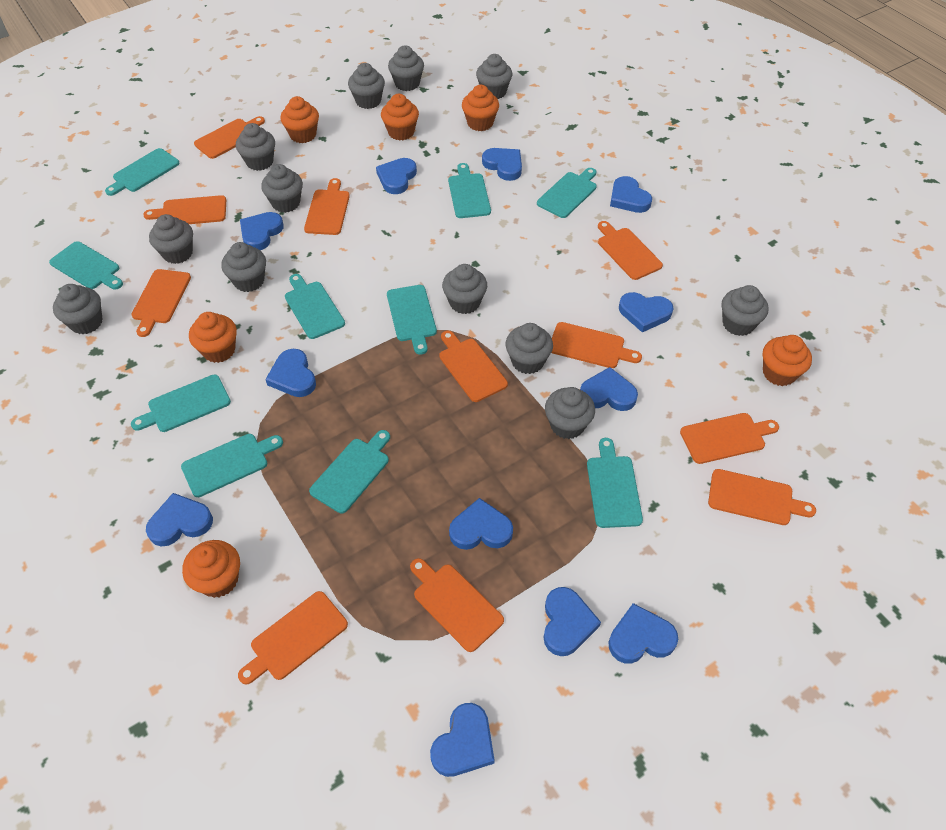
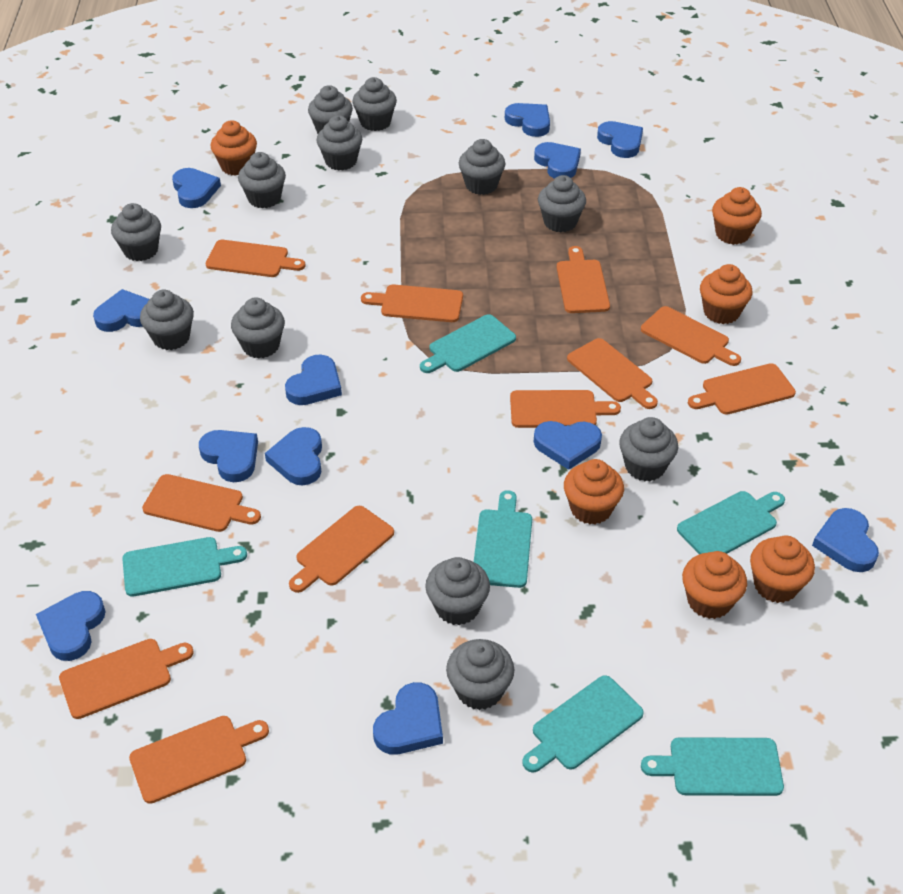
turquoise cutting board: 10 -> 6

